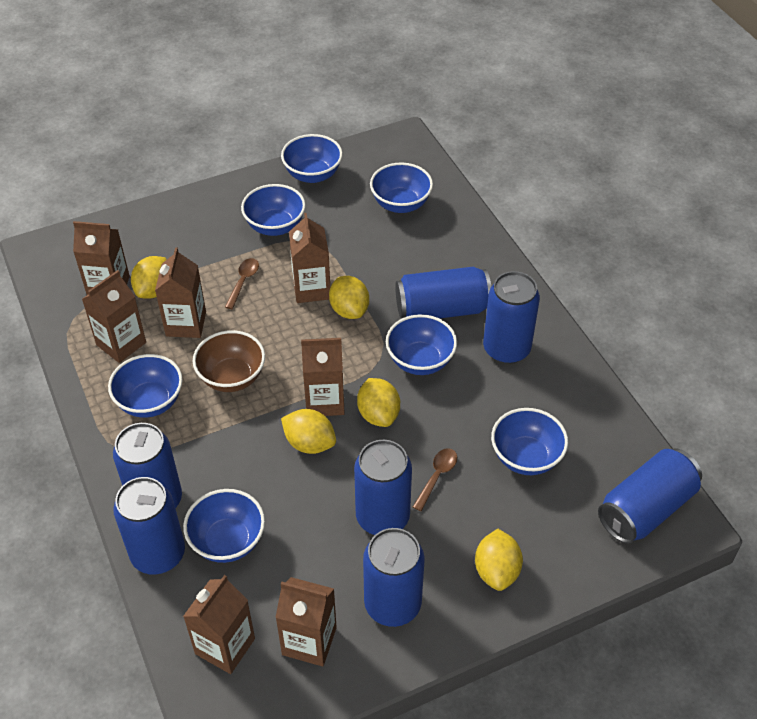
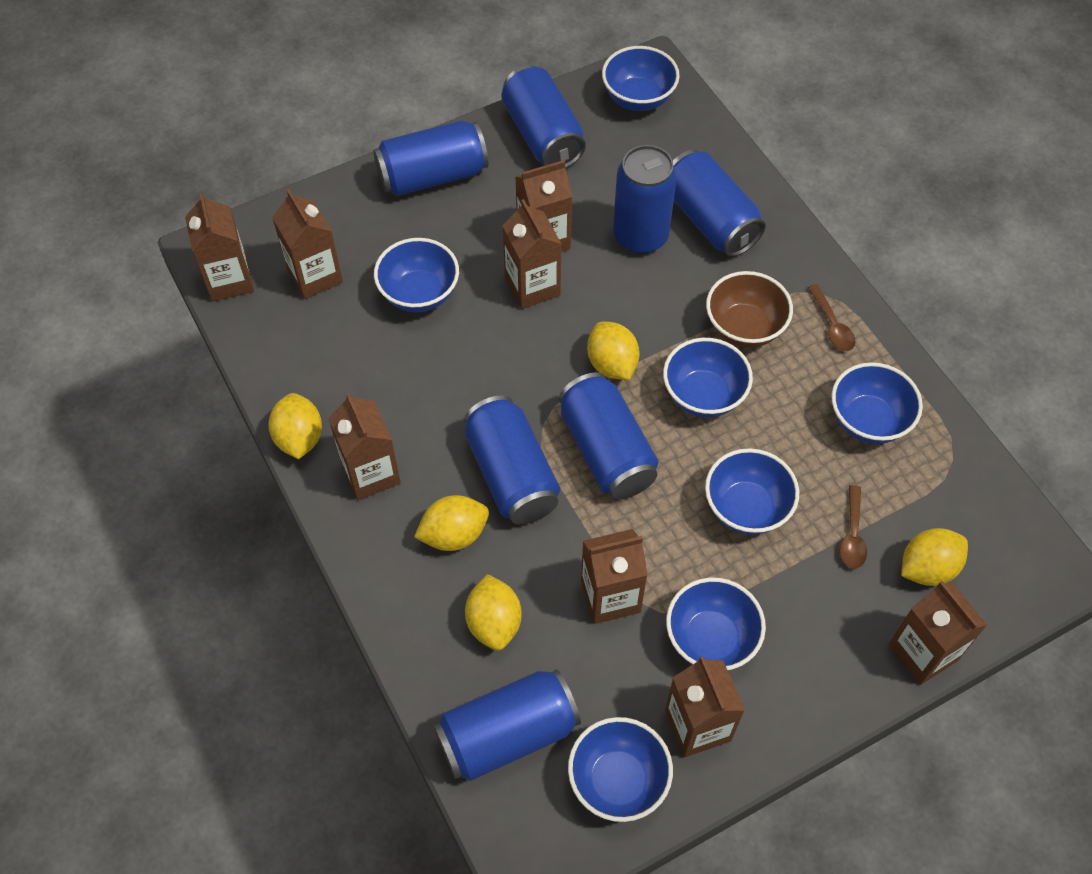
brown carton: 7 -> 8

